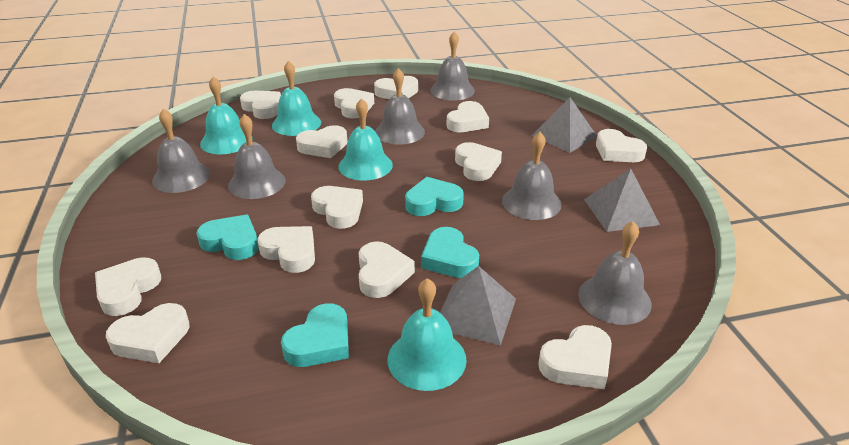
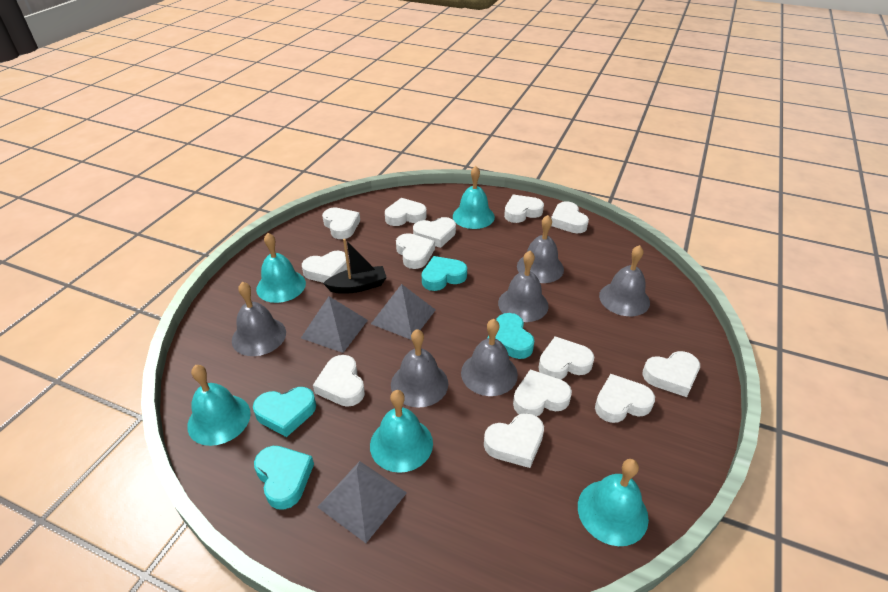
black boat: 0 -> 1
turquoise bell: 4 -> 5

